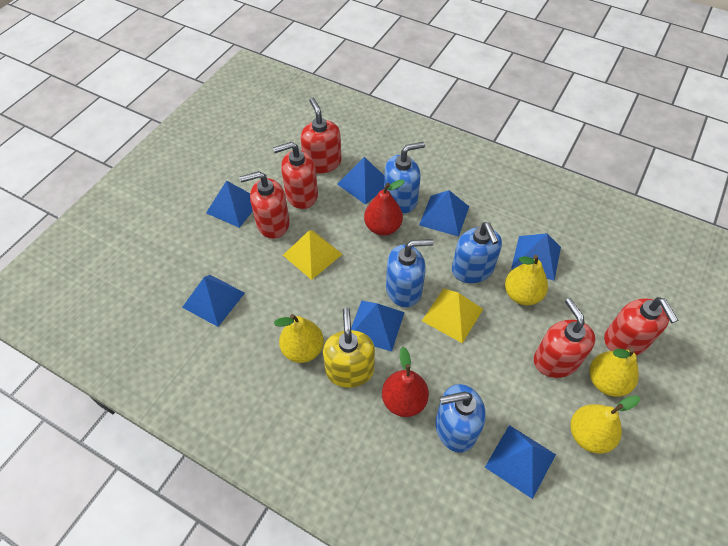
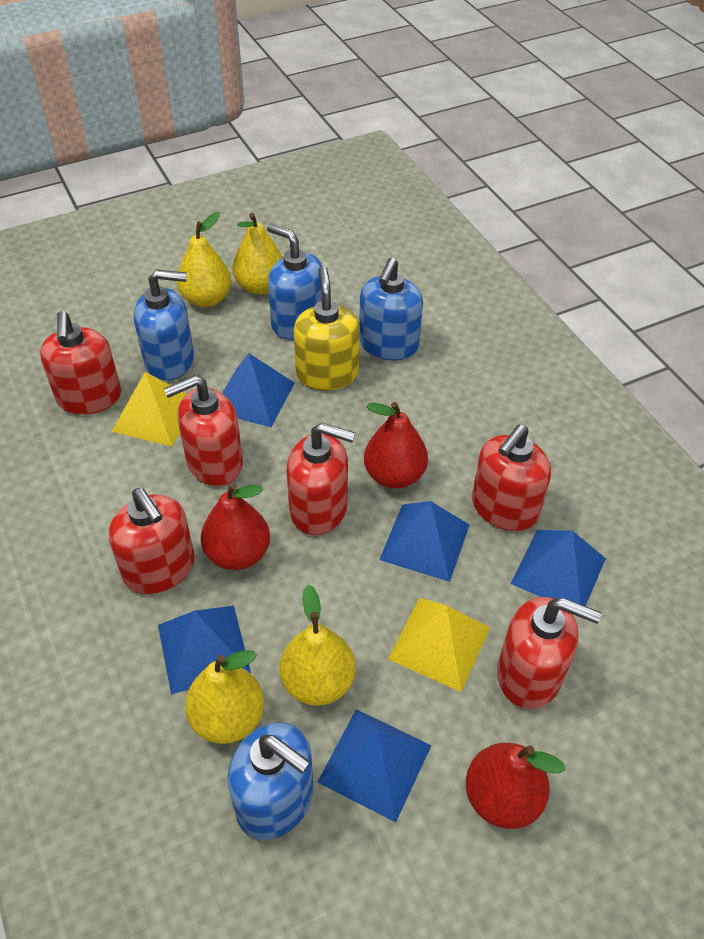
blue pyramid: 7 -> 5
red pear: 2 -> 3
red soap dispenser: 5 -> 6

